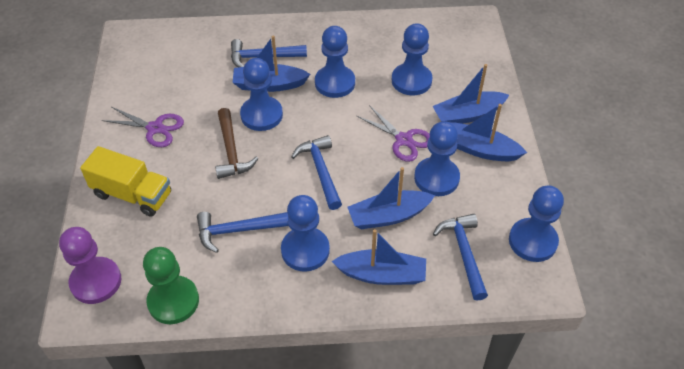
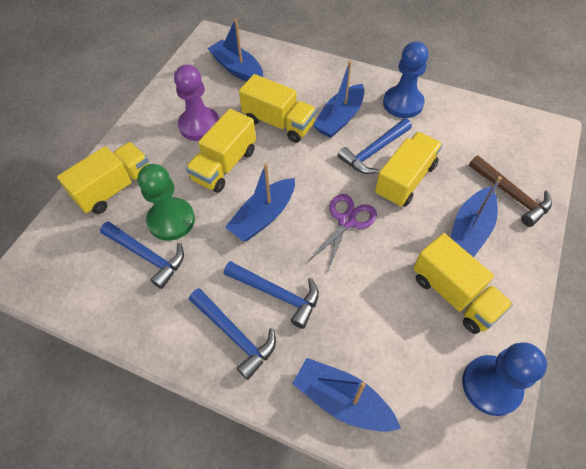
blue pawn: 6 -> 2
purple scissors: 2 -> 1
yellow truck: 1 -> 5

